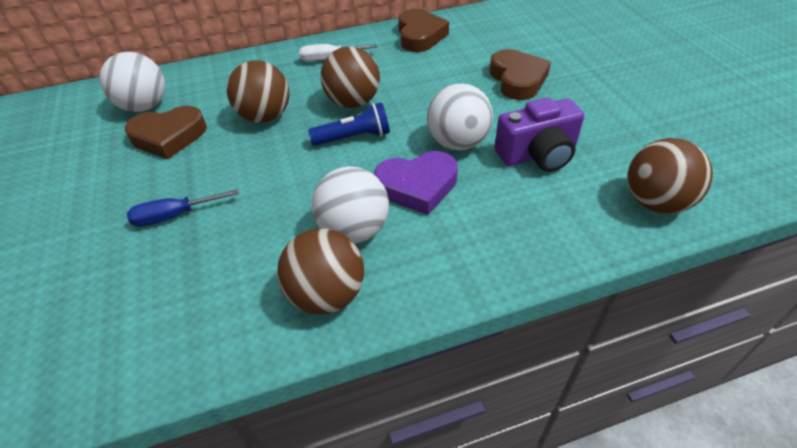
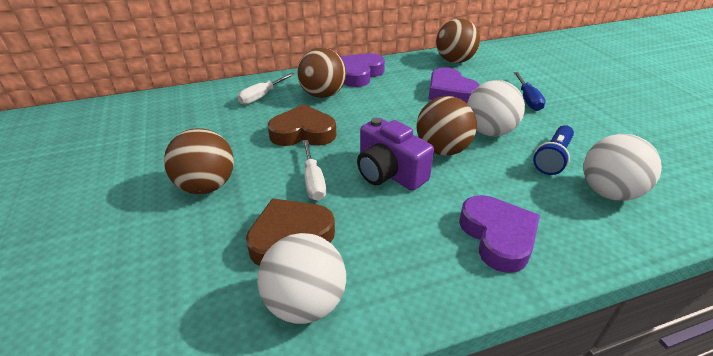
brown heart: 3 -> 2
purple heart: 1 -> 3
white screwdriver: 1 -> 2

